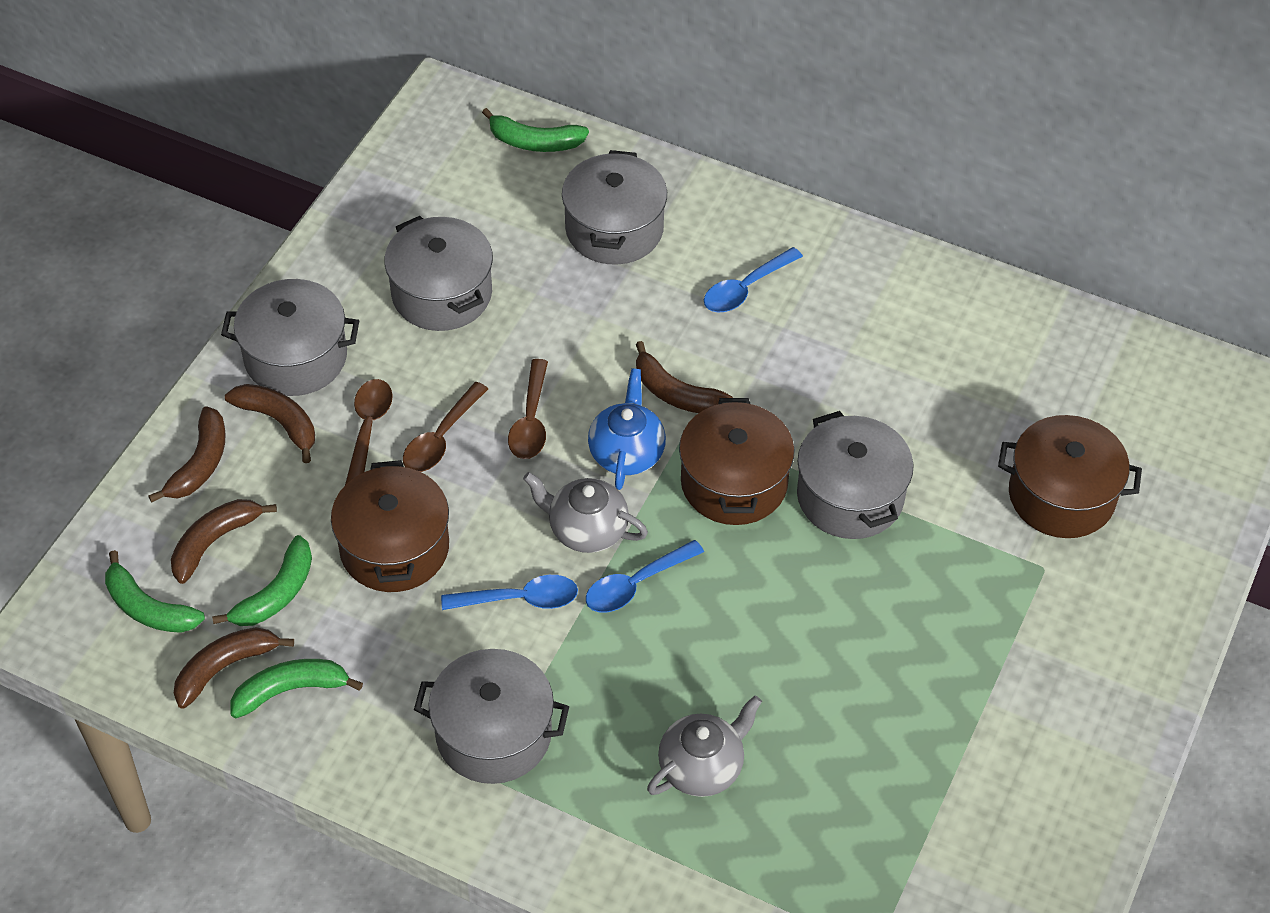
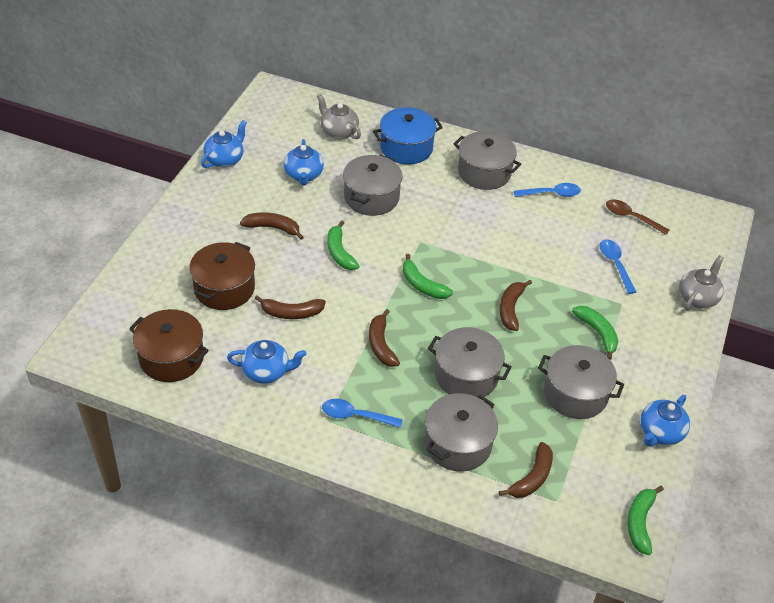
blue pot: 0 -> 1
blue teapot: 1 -> 4
brown pot: 3 -> 2
brown spoon: 3 -> 1

